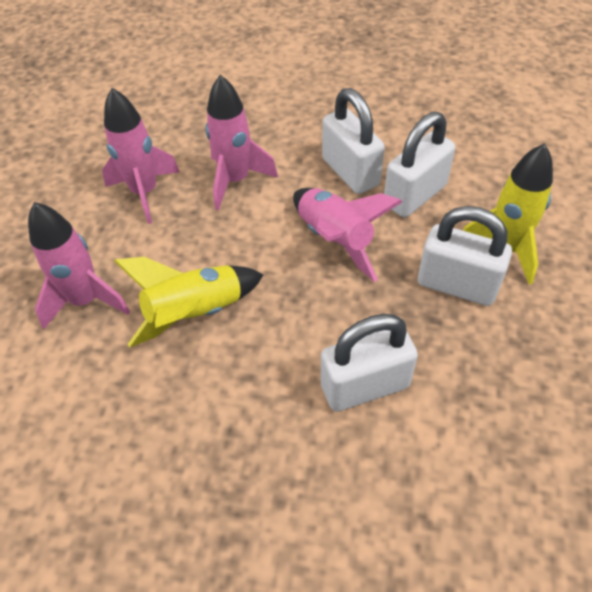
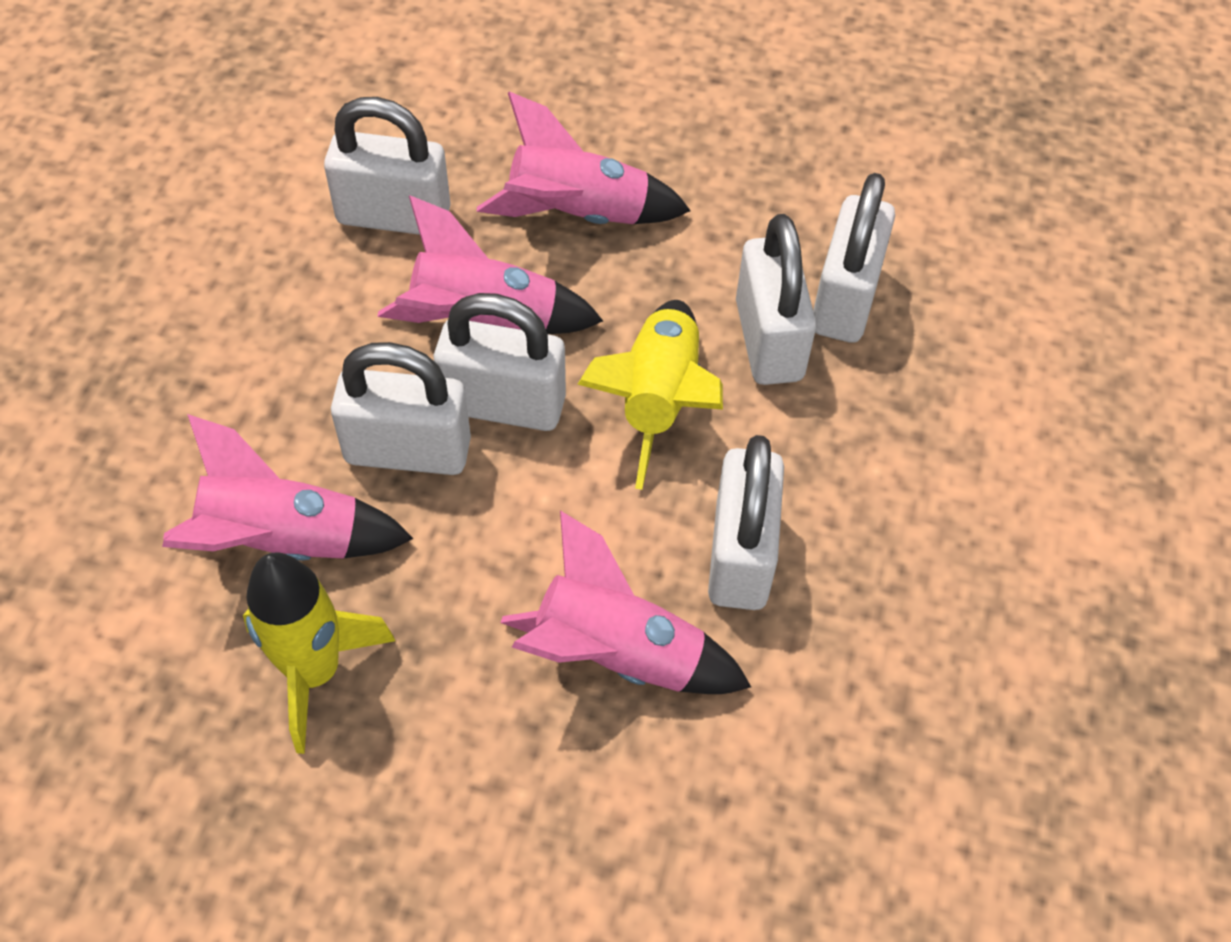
white padlock: 4 -> 6

